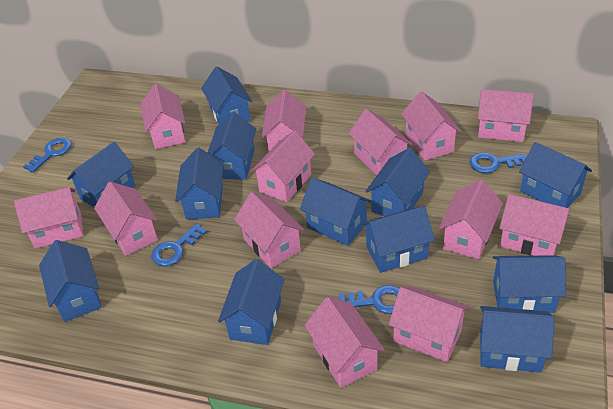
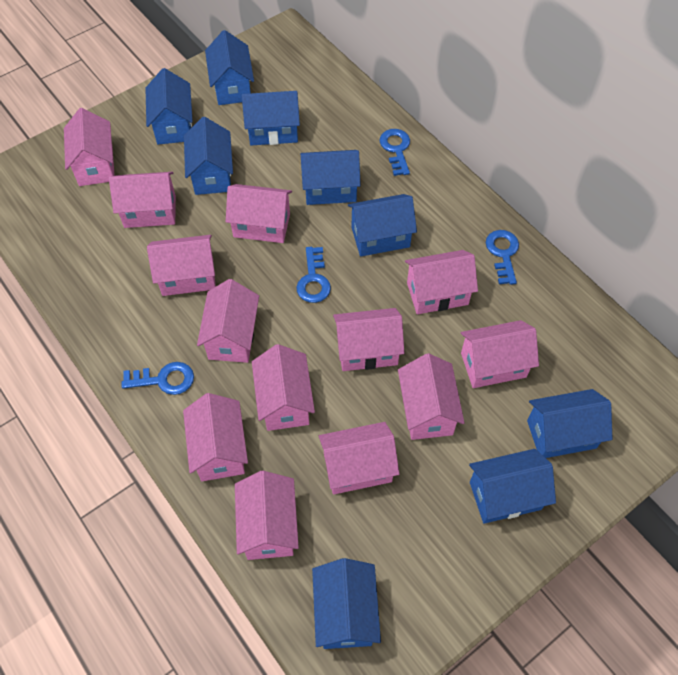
blue house: 12 -> 9

